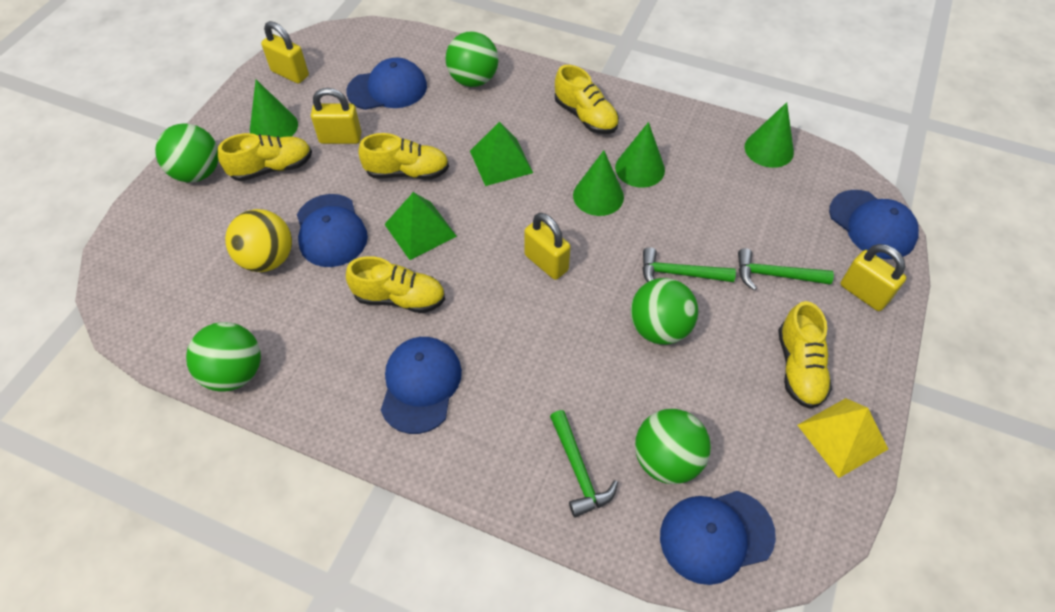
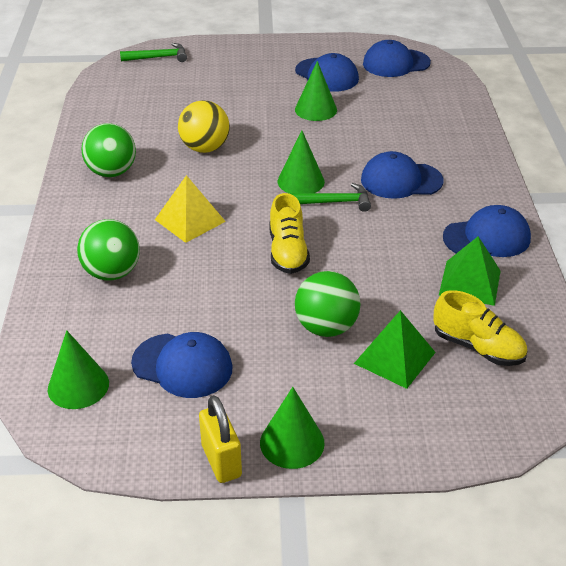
green ball: 5 -> 3
green hammer: 3 -> 2
yellow padlock: 4 -> 1
yellow shoe: 5 -> 2

